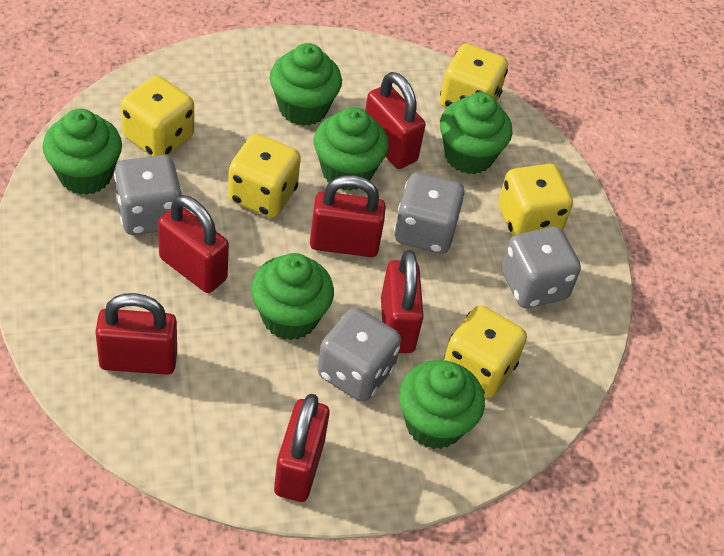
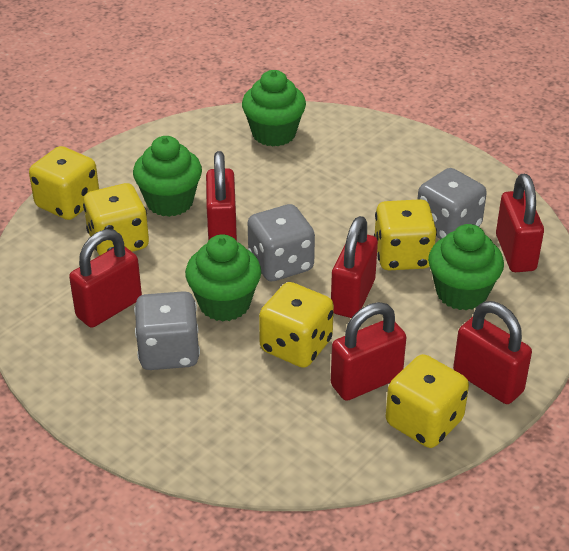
green cupcake: 6 -> 4
grey dice: 4 -> 3

